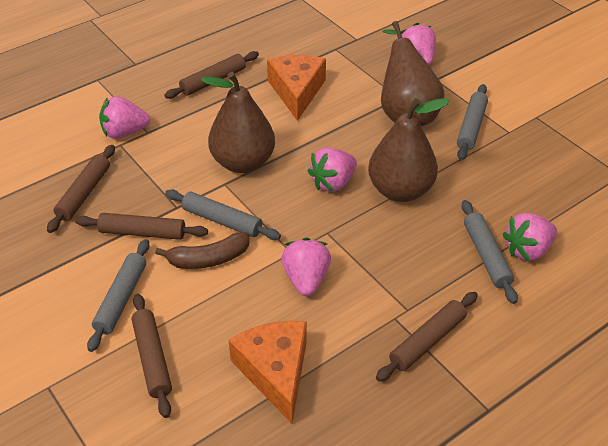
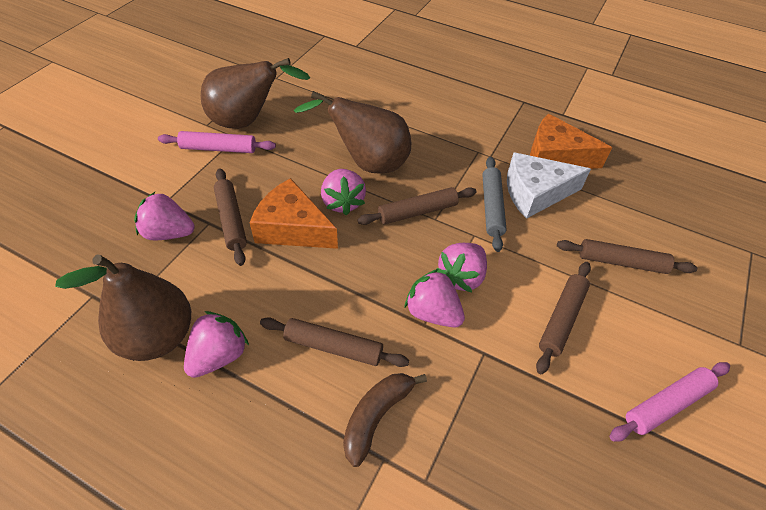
grey rolling pin: 4 -> 1
pink rolling pin: 0 -> 2
white cheese: 0 -> 1

